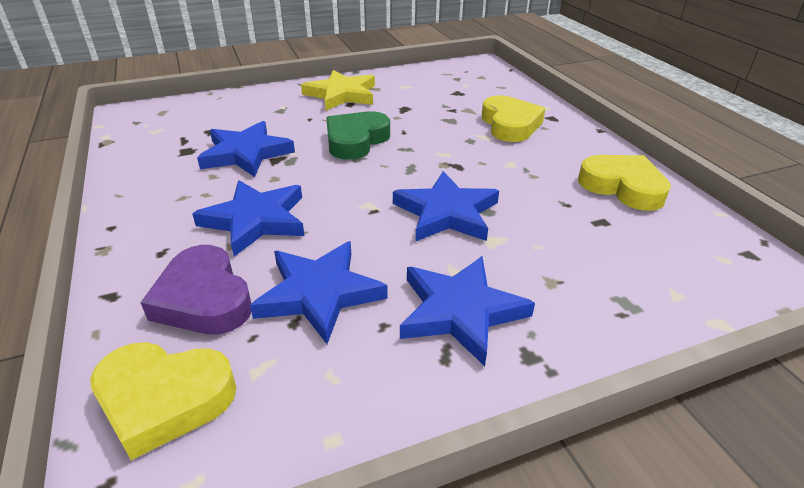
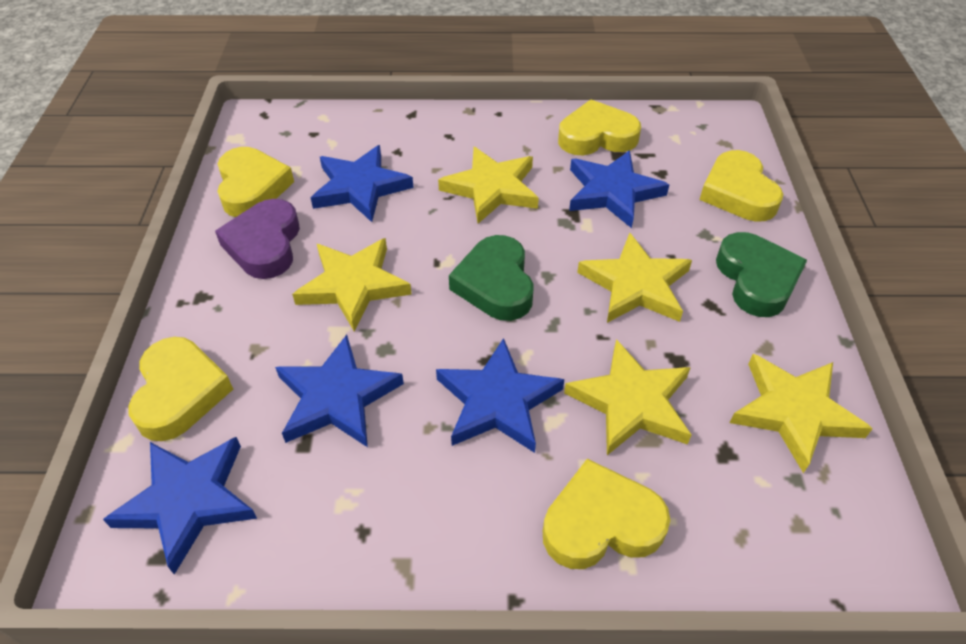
green heart: 1 -> 2
yellow heart: 3 -> 5
yellow star: 1 -> 5

